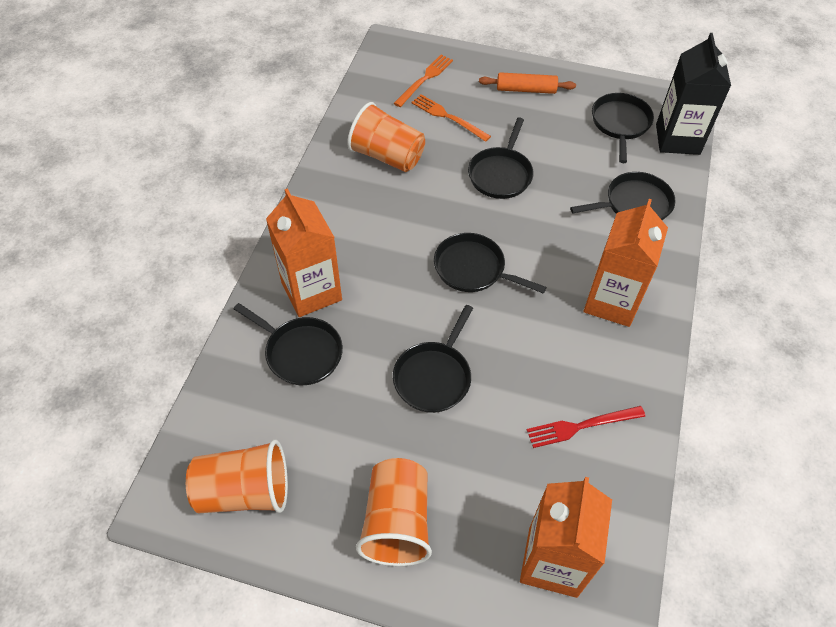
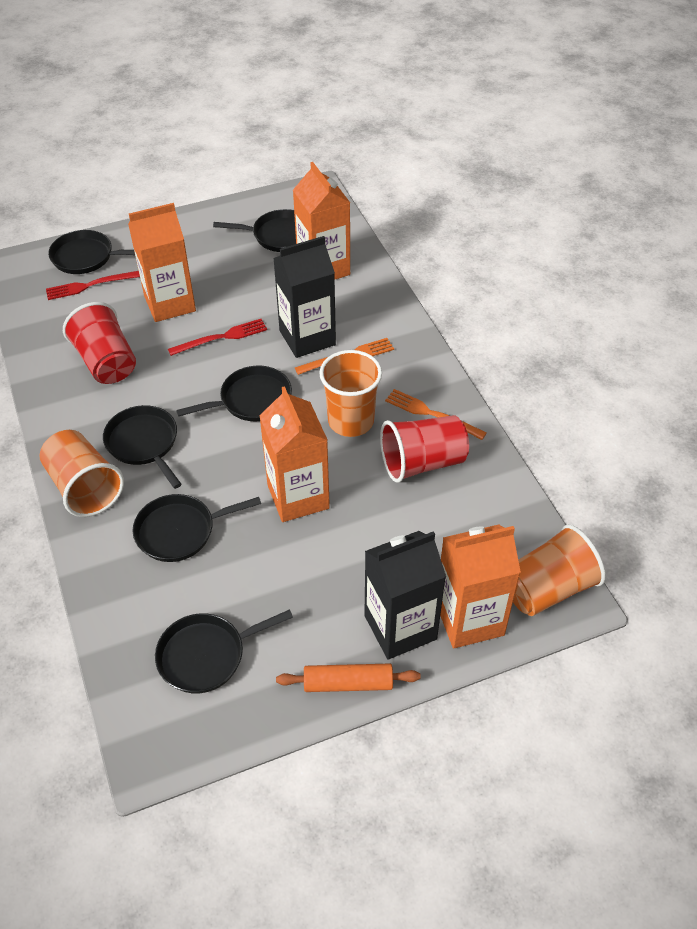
black carton: 1 -> 2
orange carton: 3 -> 4
red cup: 0 -> 2
red fork: 1 -> 2

